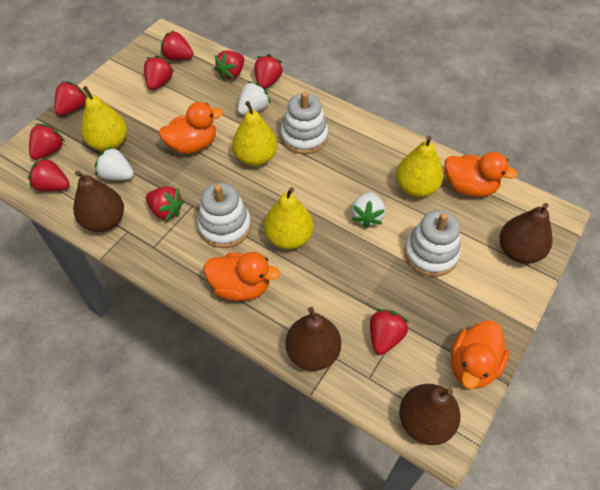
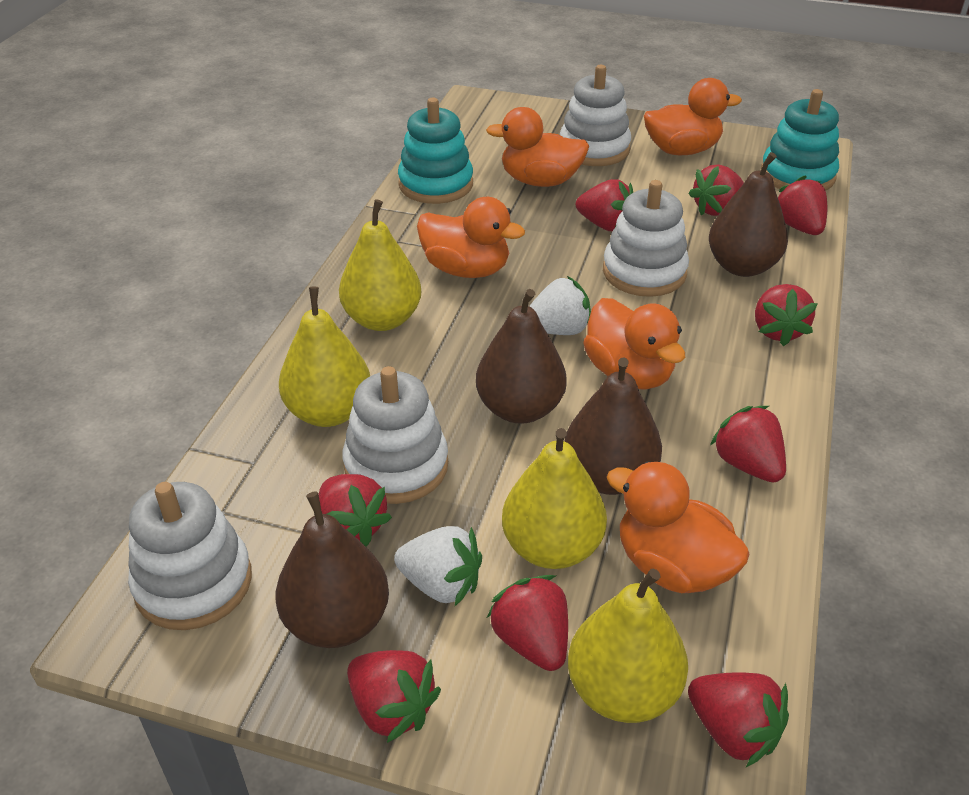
orange duck: 4 -> 5
turquoise stacking toy: 0 -> 2
white stacking toy: 3 -> 4
white strawberry: 3 -> 2

